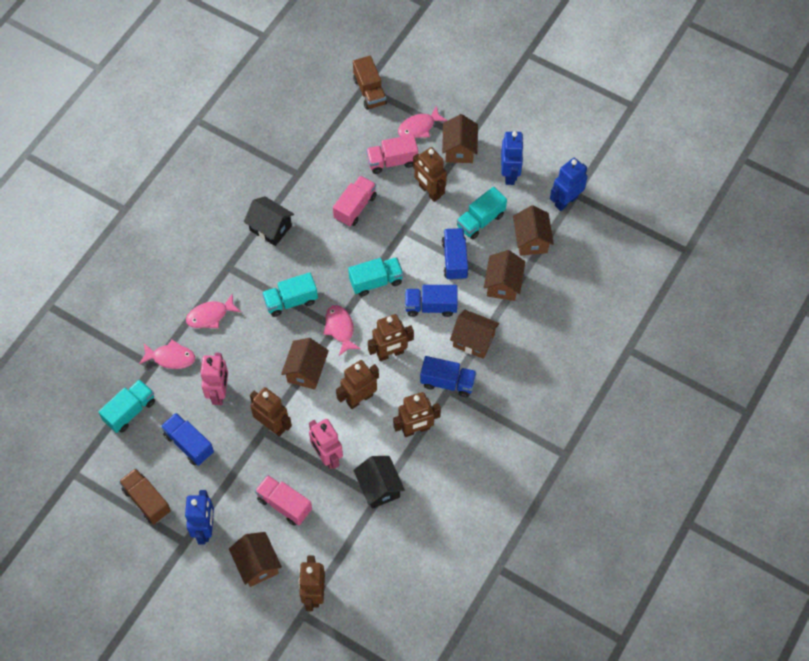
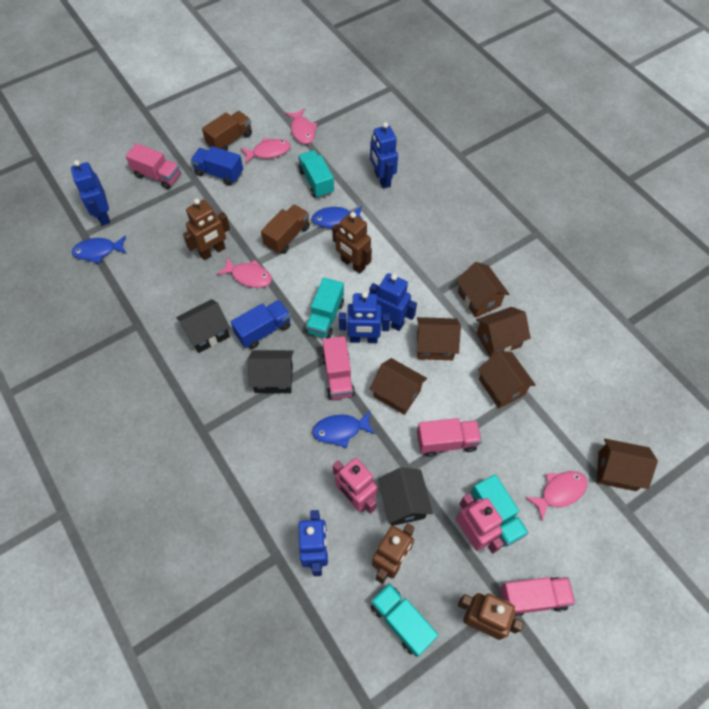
black house: 2 -> 3
blue fish: 0 -> 3
blue robot: 3 -> 5
blue truck: 4 -> 2
brown robot: 6 -> 4
pink truck: 3 -> 4

